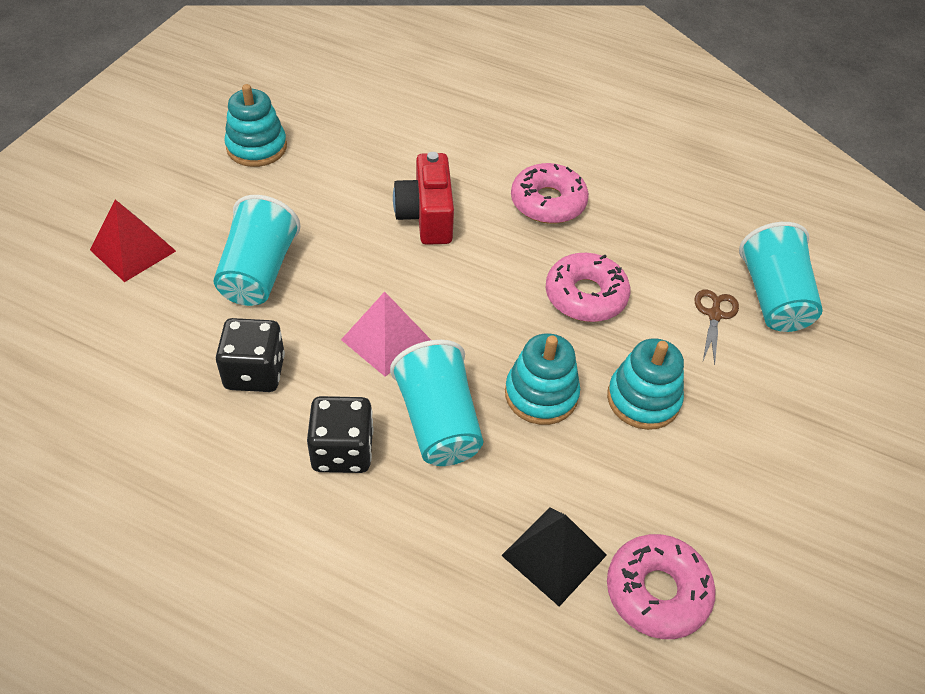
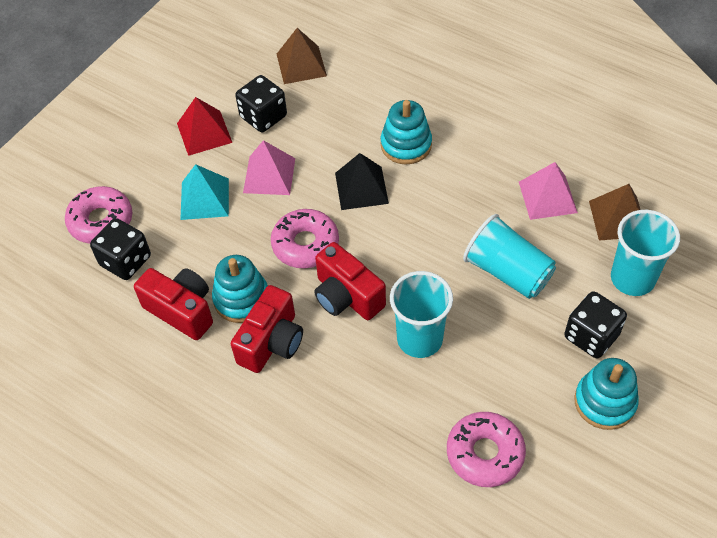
black dice: 2 -> 3
brown pyramid: 0 -> 2
brown scissors: 1 -> 0
pink pyramid: 1 -> 2
red camera: 1 -> 3
turquoise pyramid: 0 -> 1

